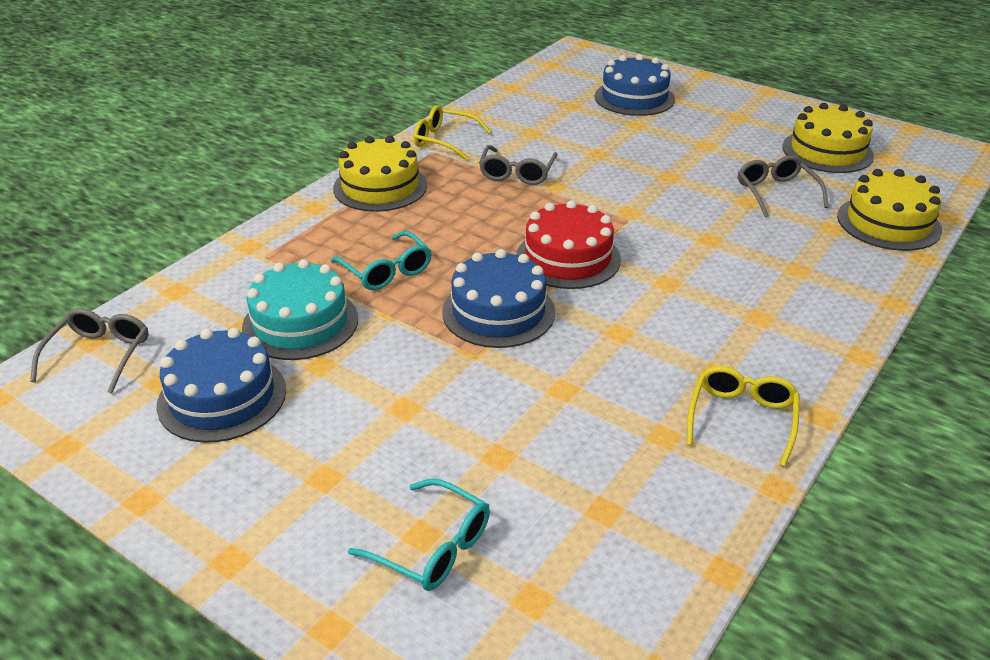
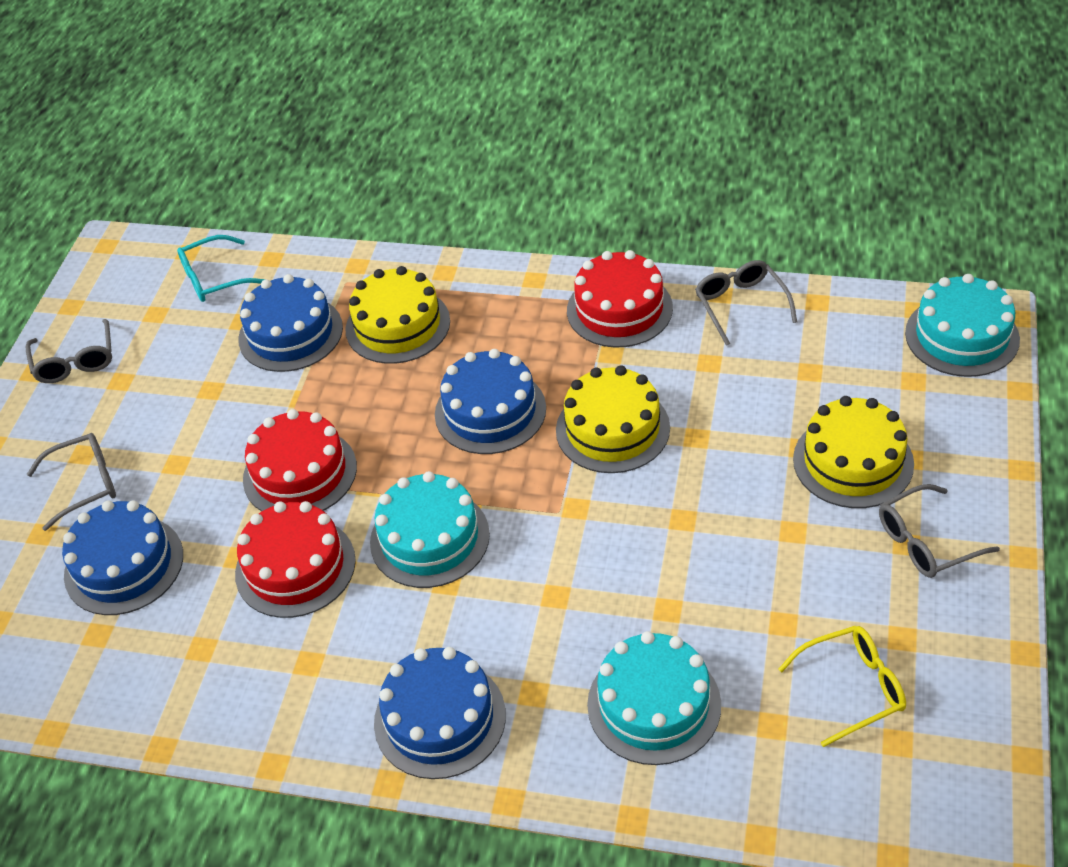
blue cake: 3 -> 4
grey glasses: 3 -> 4
red cake: 1 -> 3
turquoise cake: 1 -> 3
turquoise glasses: 2 -> 1
yellow glasses: 2 -> 1

